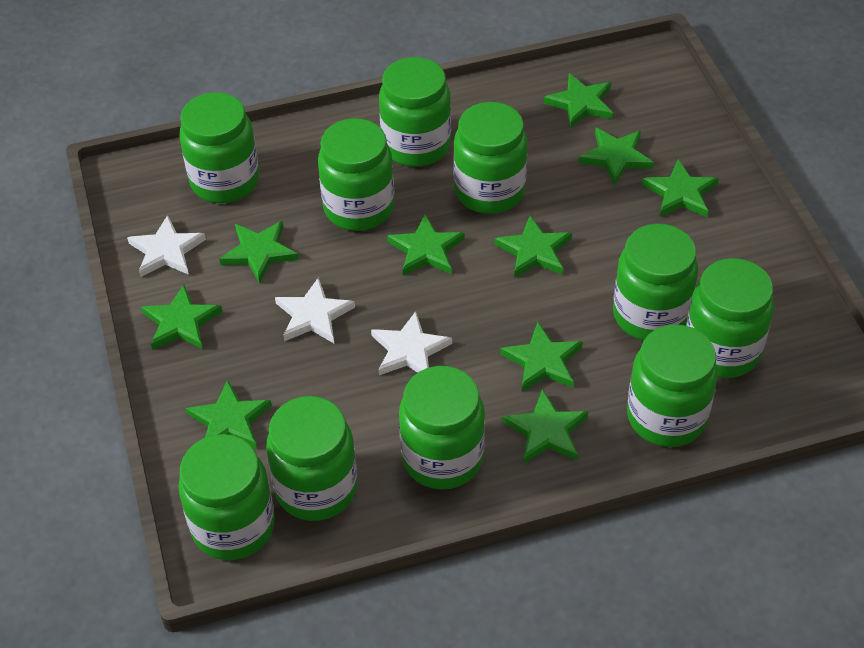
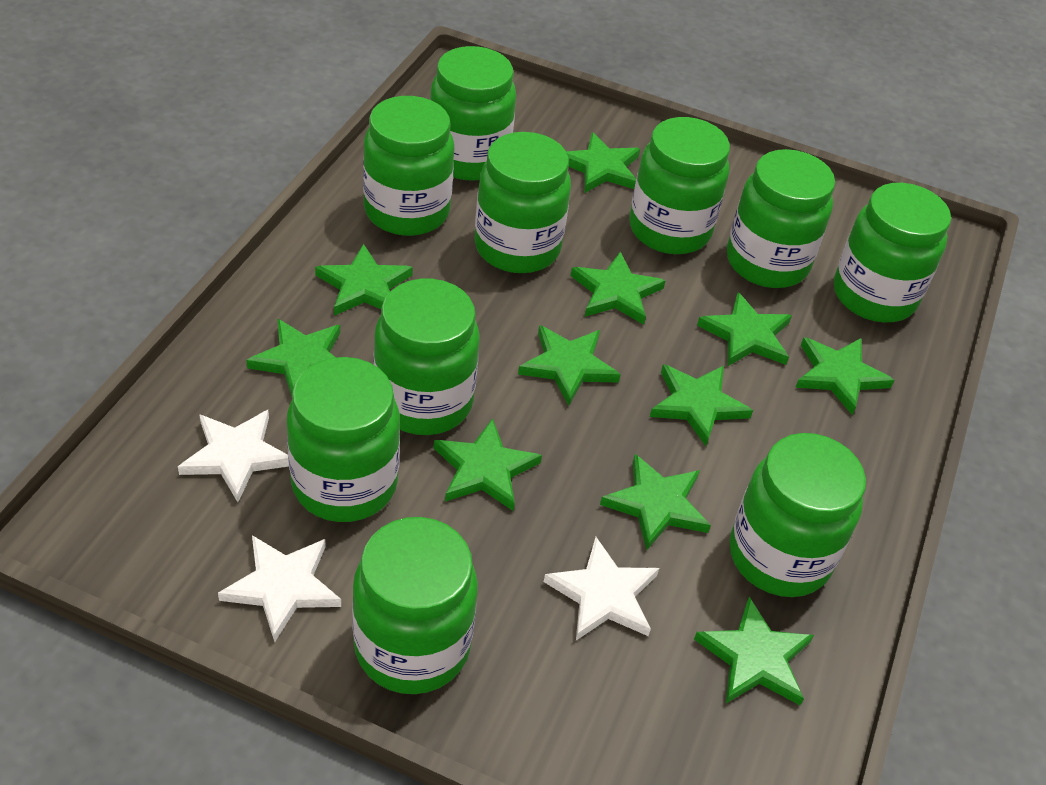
green star: 10 -> 11

